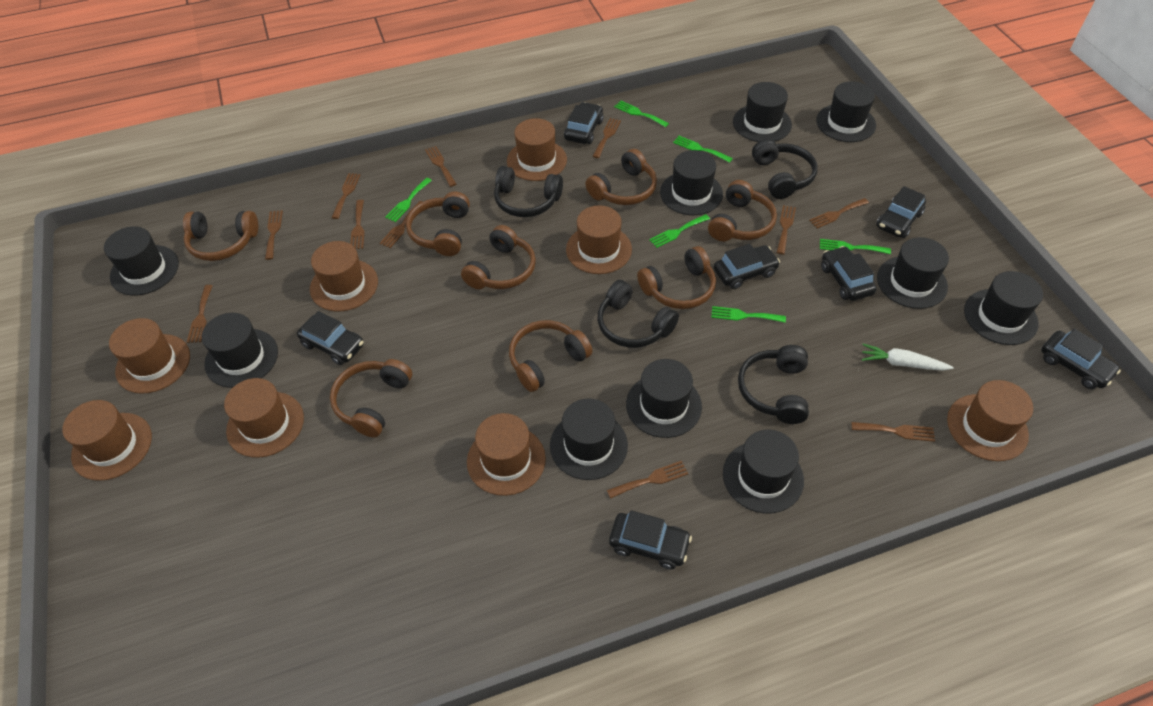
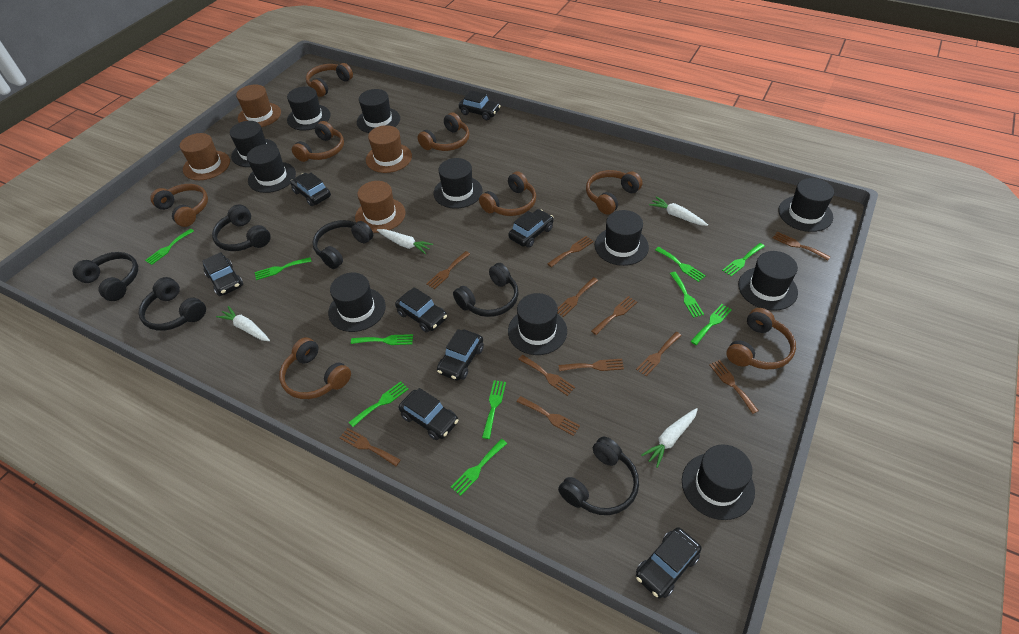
black car: 7 -> 8
black hat: 10 -> 11
black headphones: 4 -> 6
brown hat: 8 -> 4
green fork: 6 -> 10
white carrot: 1 -> 4

